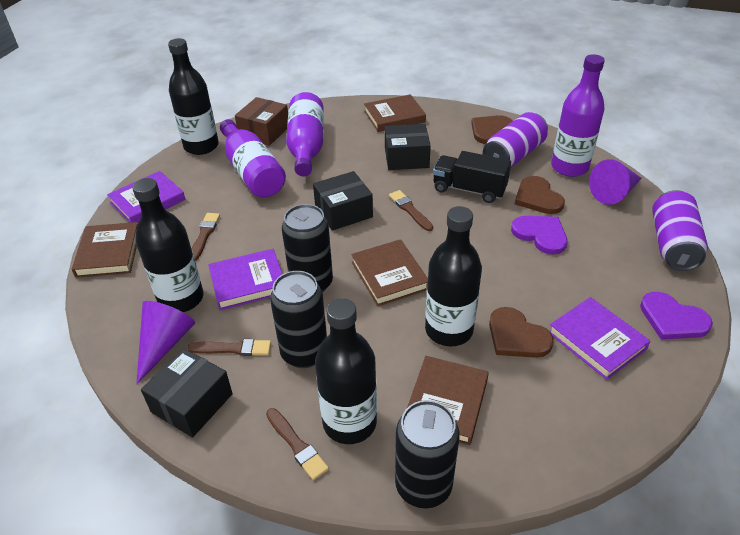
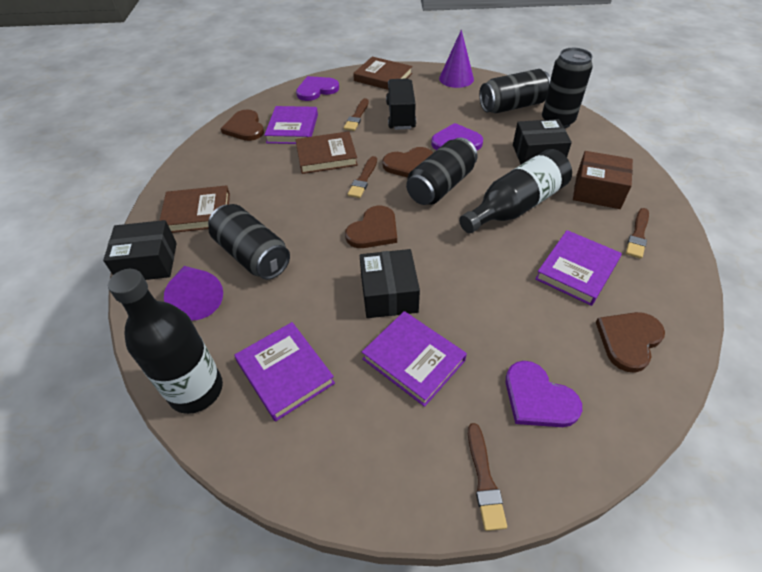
black bottle: 4 -> 2
black can: 3 -> 4
brown book: 4 -> 3
brown heart: 3 -> 4
purple book: 3 -> 4
purple bottle: 3 -> 0
purple can: 2 -> 0
purple heart: 2 -> 3

